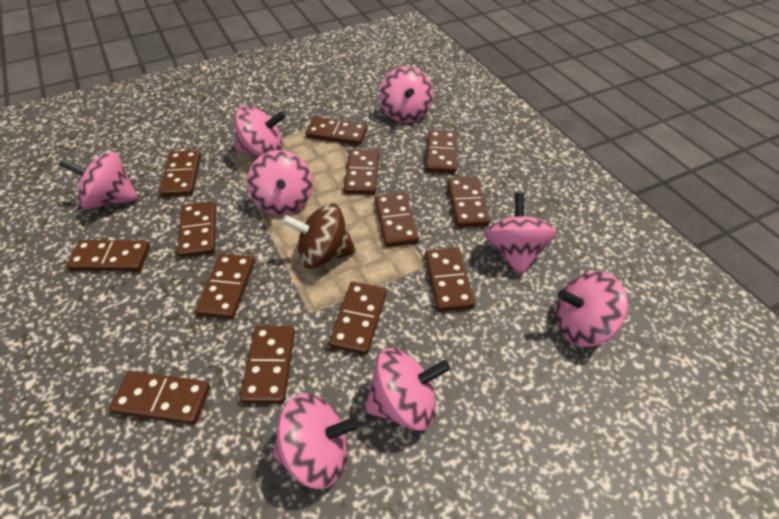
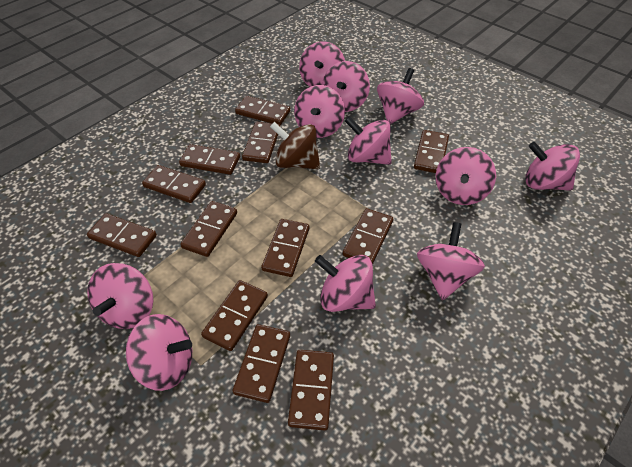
brown domino: 13 -> 12
pink spinning top: 8 -> 11

